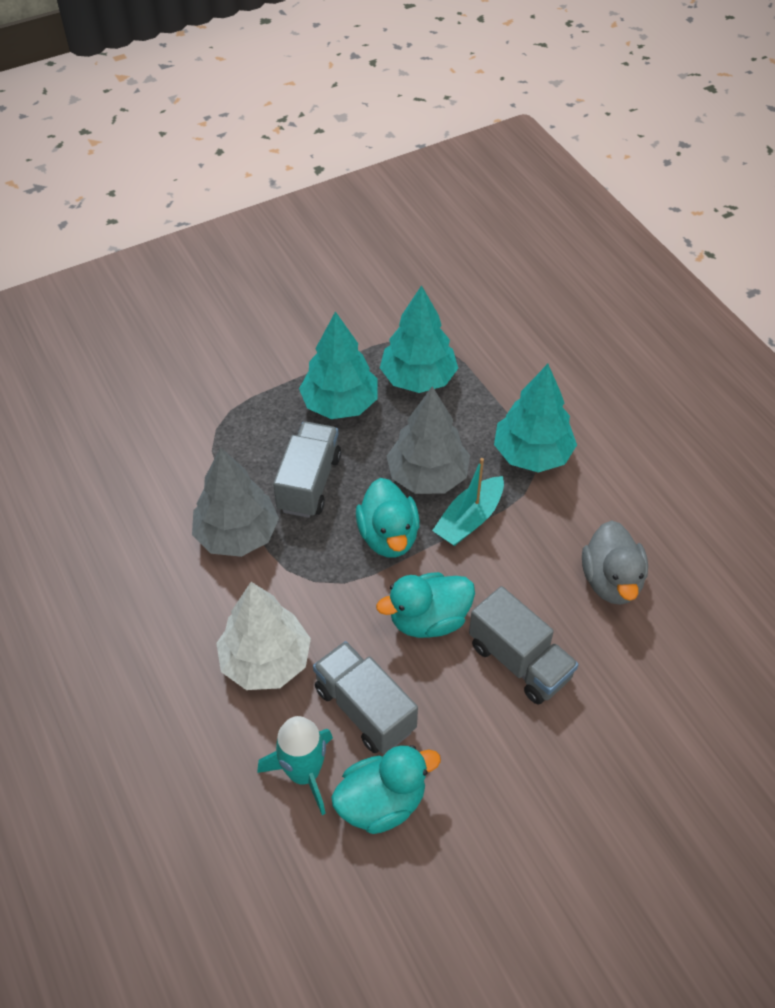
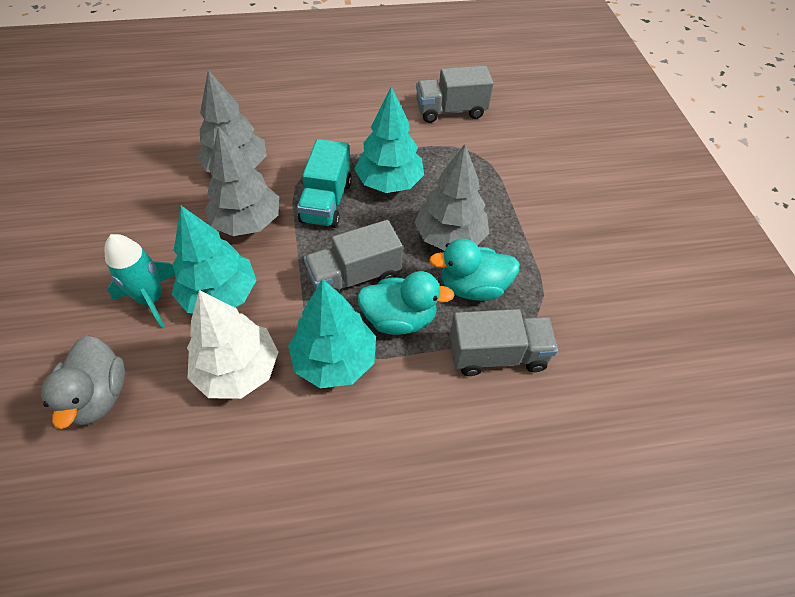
grey tree: 2 -> 3
turquoise boat: 1 -> 0
turquoise duck: 3 -> 2
turquoise truck: 0 -> 1

